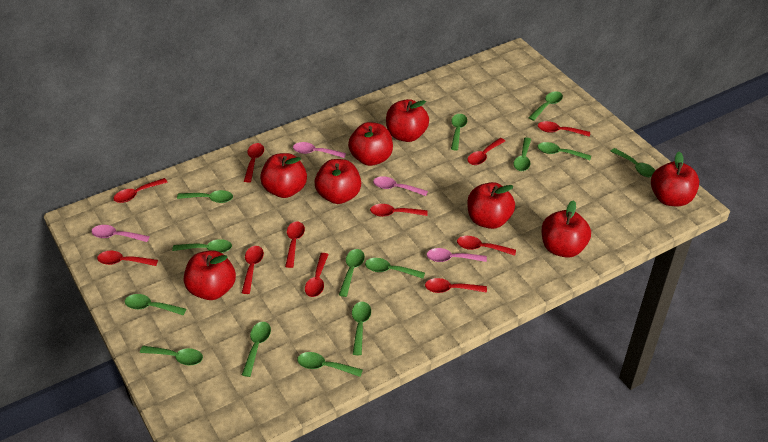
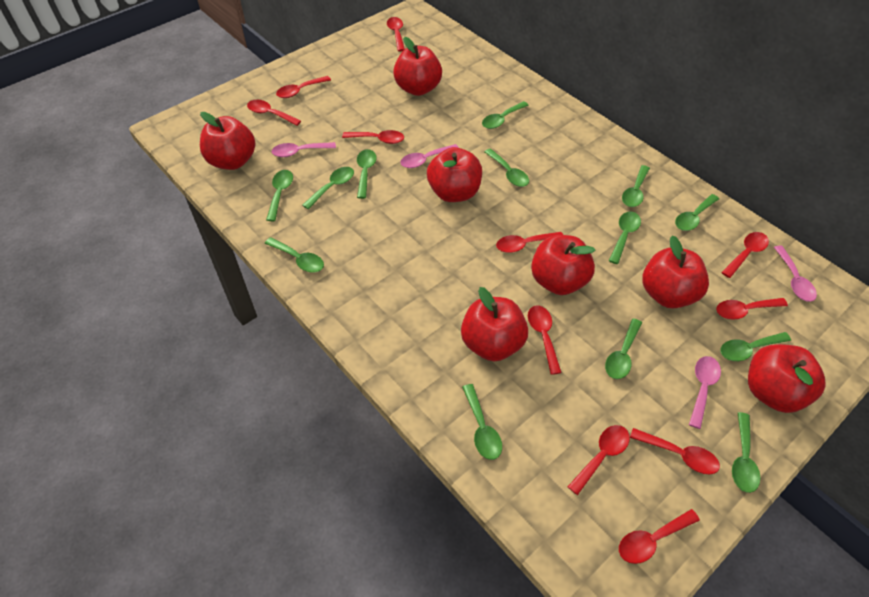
green spoon: 14 -> 13
red apple: 8 -> 7

